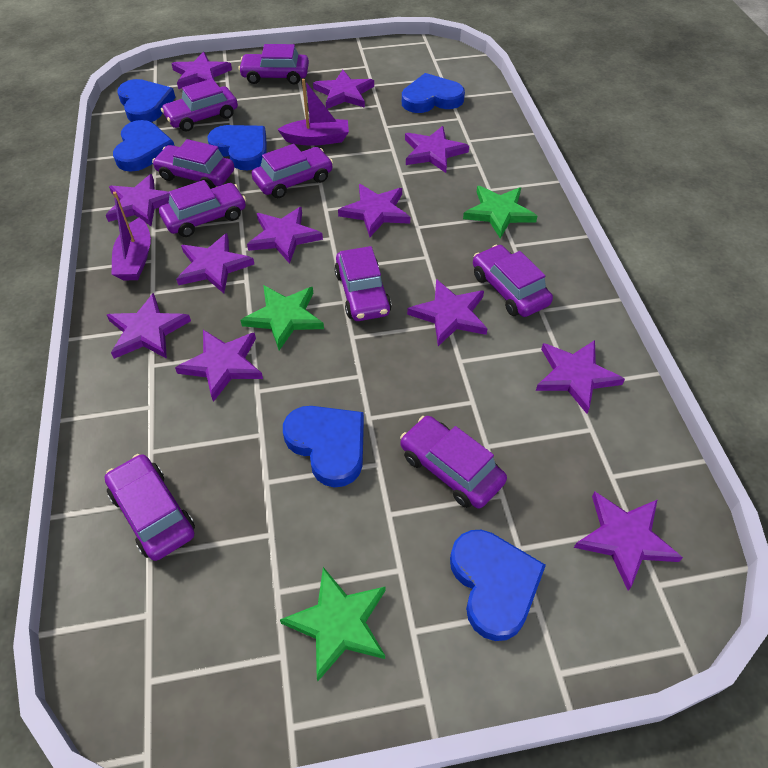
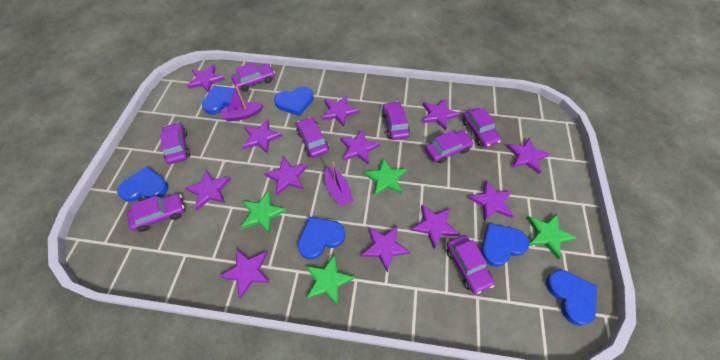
green star: 3 -> 4
purple car: 9 -> 8

